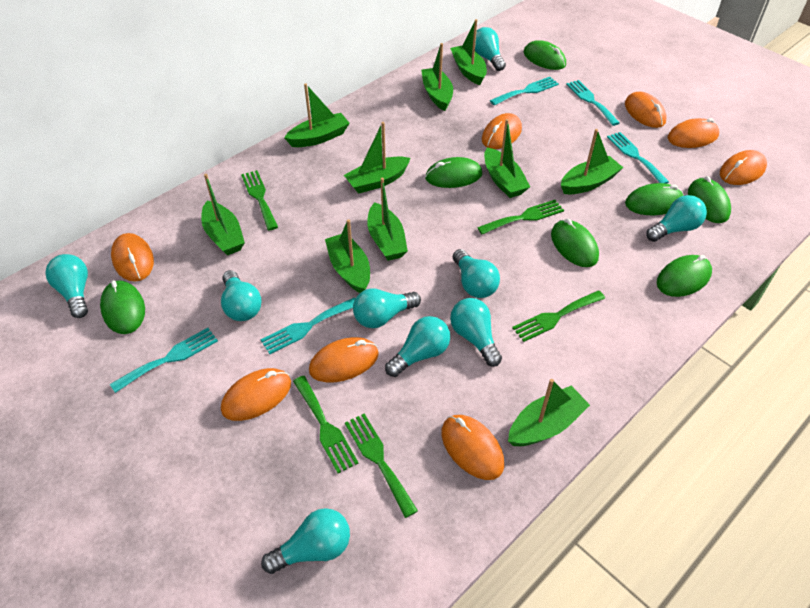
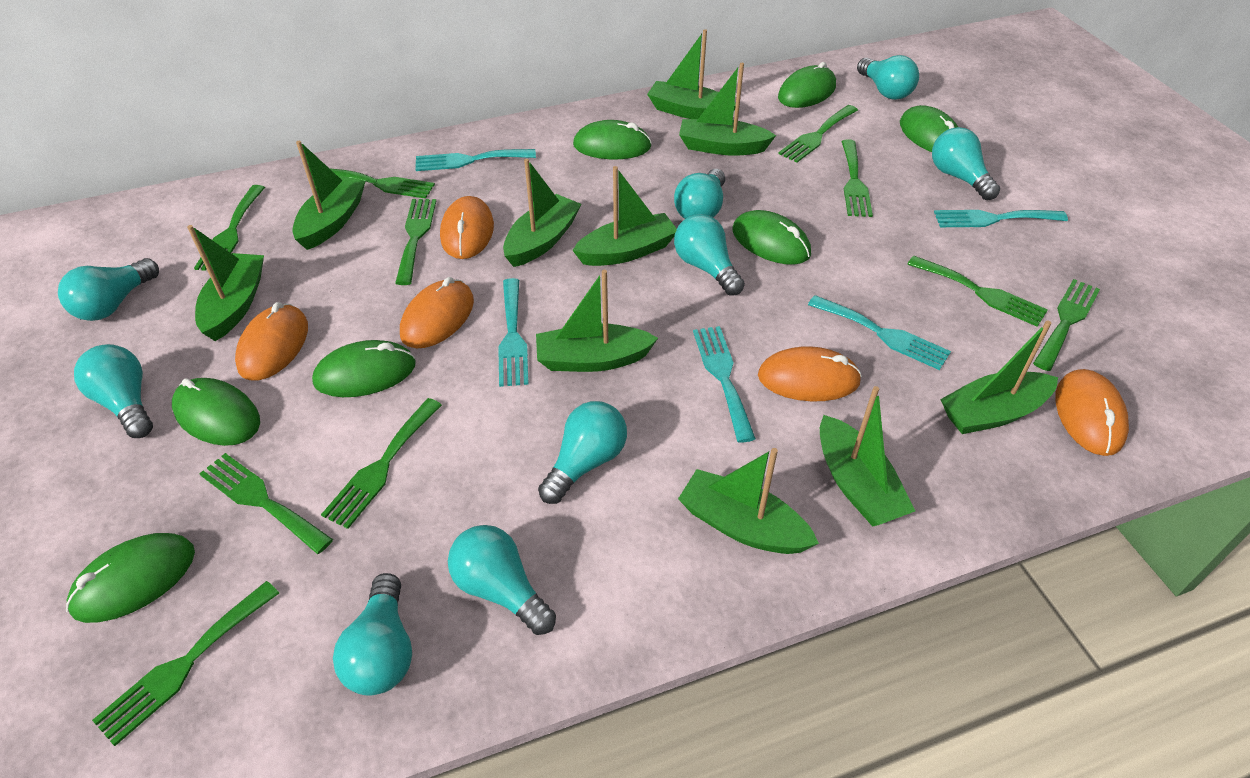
green fork: 5 -> 10
orange mouse: 8 -> 5

